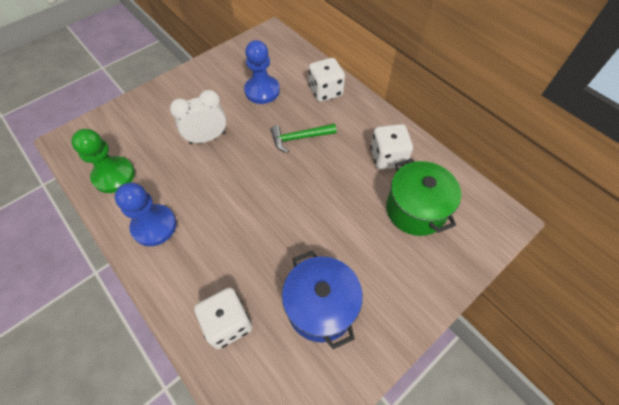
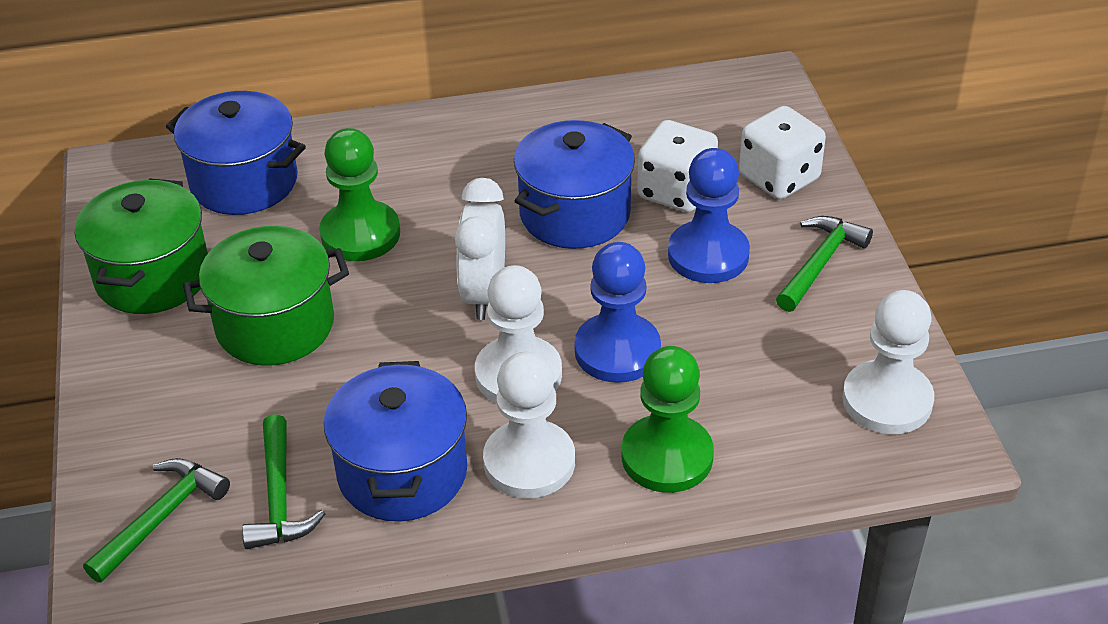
blue pot: 1 -> 3
green hammer: 1 -> 3
green pawn: 1 -> 2
green pot: 1 -> 2
white dice: 3 -> 2
white pawn: 0 -> 3

